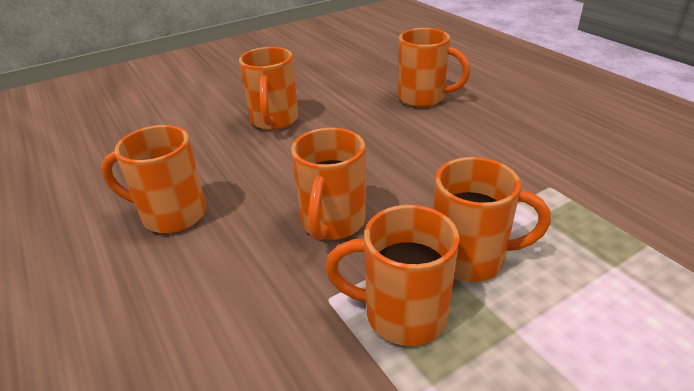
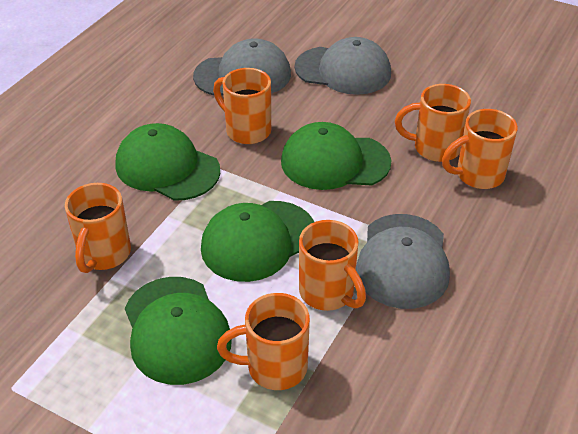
green cap: 0 -> 4
grey cap: 0 -> 3

